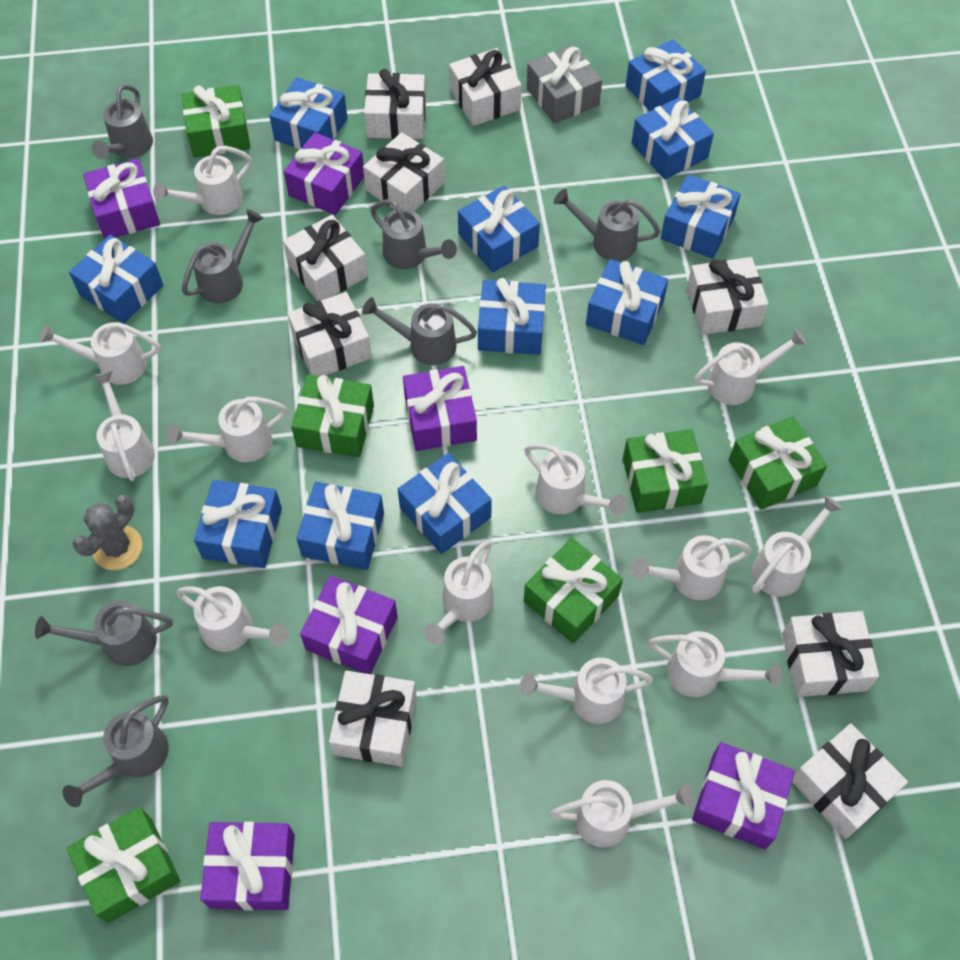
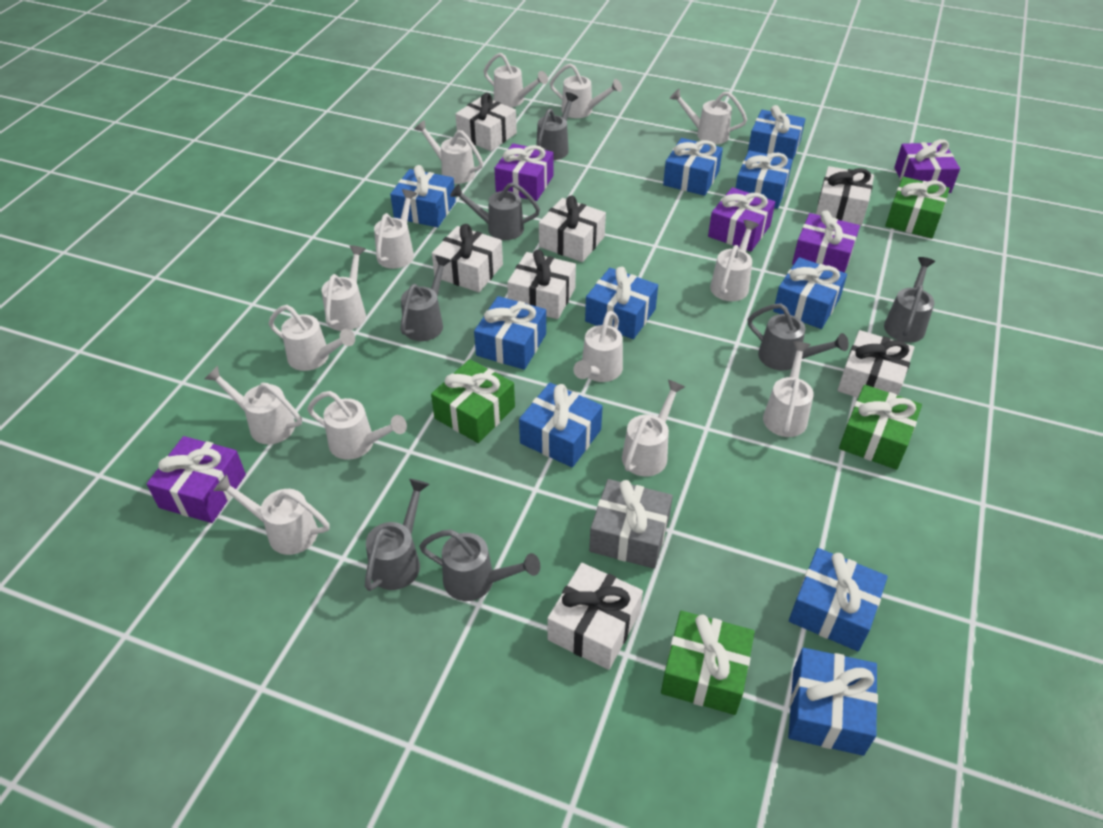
blue gift: 11 -> 10
green gift: 6 -> 4
grey cactus: 1 -> 0
purple gift: 6 -> 5
white gift: 9 -> 7
white watering can: 13 -> 14

